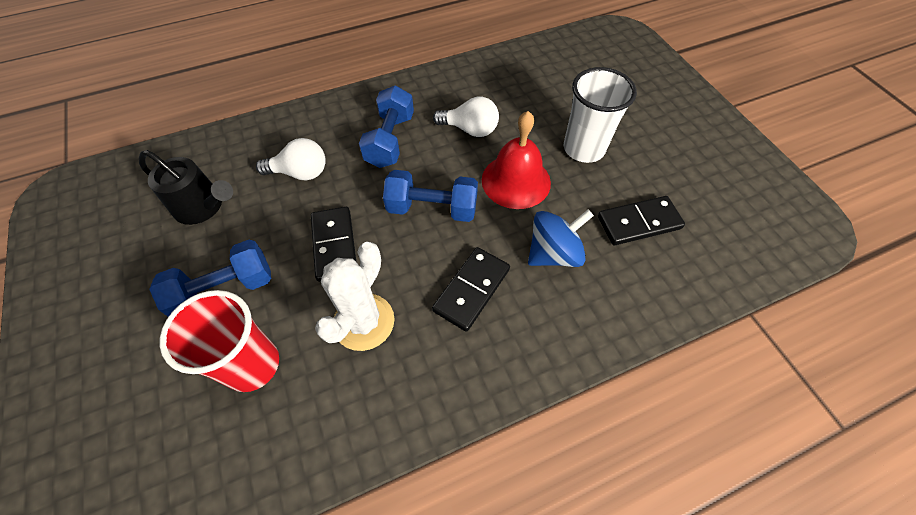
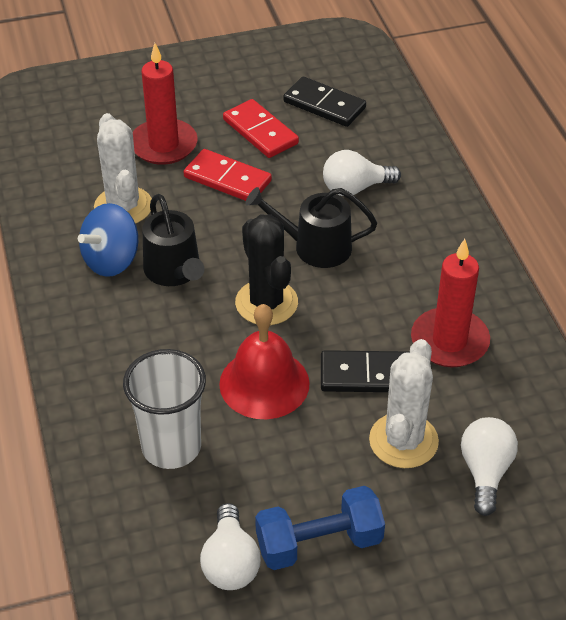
black cactus: 0 -> 1
black domino: 3 -> 2
black watering can: 1 -> 2
blue dumbbell: 3 -> 1
red candle: 0 -> 2
red cup: 1 -> 0
red domino: 0 -> 2
white cactus: 1 -> 2
white light bulb: 2 -> 3

